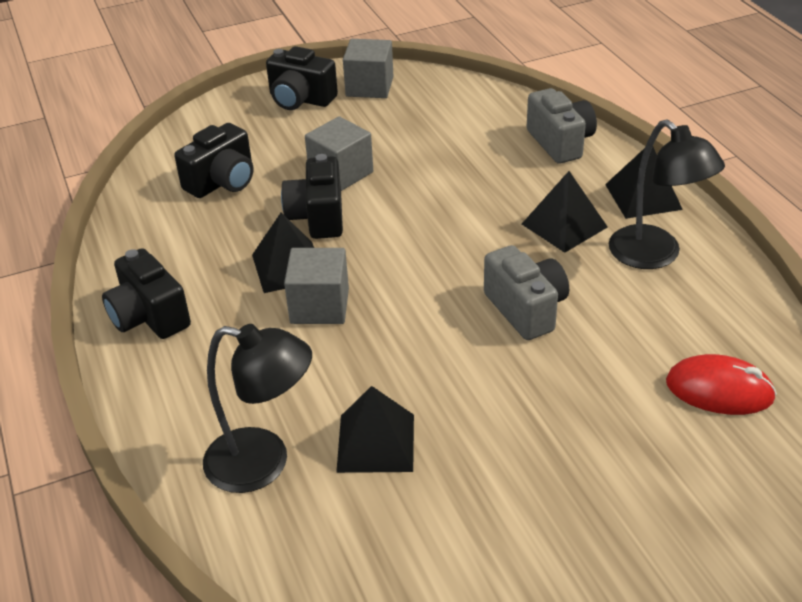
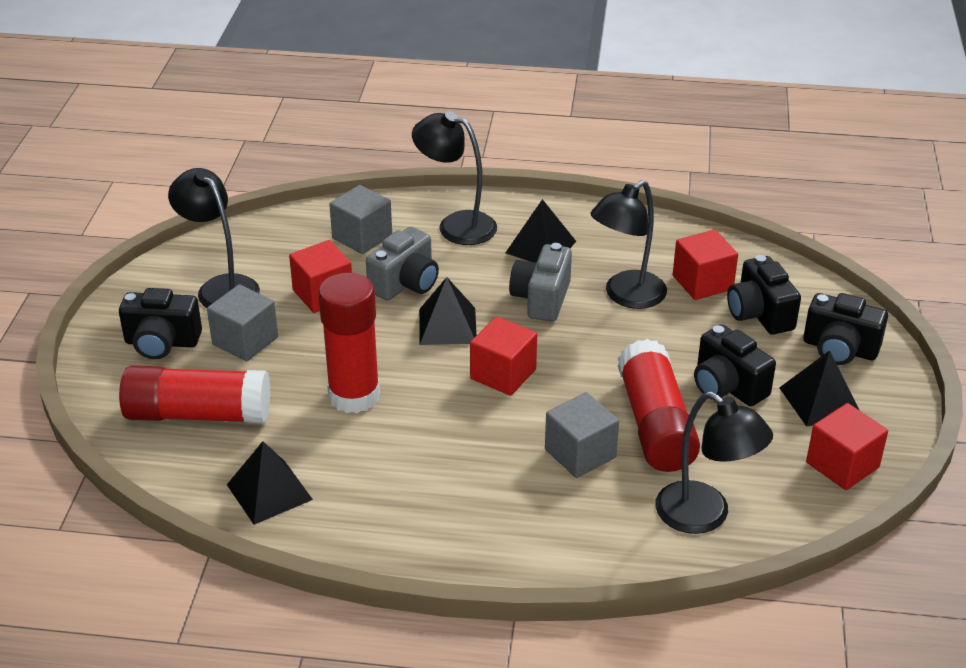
black lamp: 2 -> 4
red cube: 0 -> 4
red glue stick: 0 -> 3
red mouse: 1 -> 0

